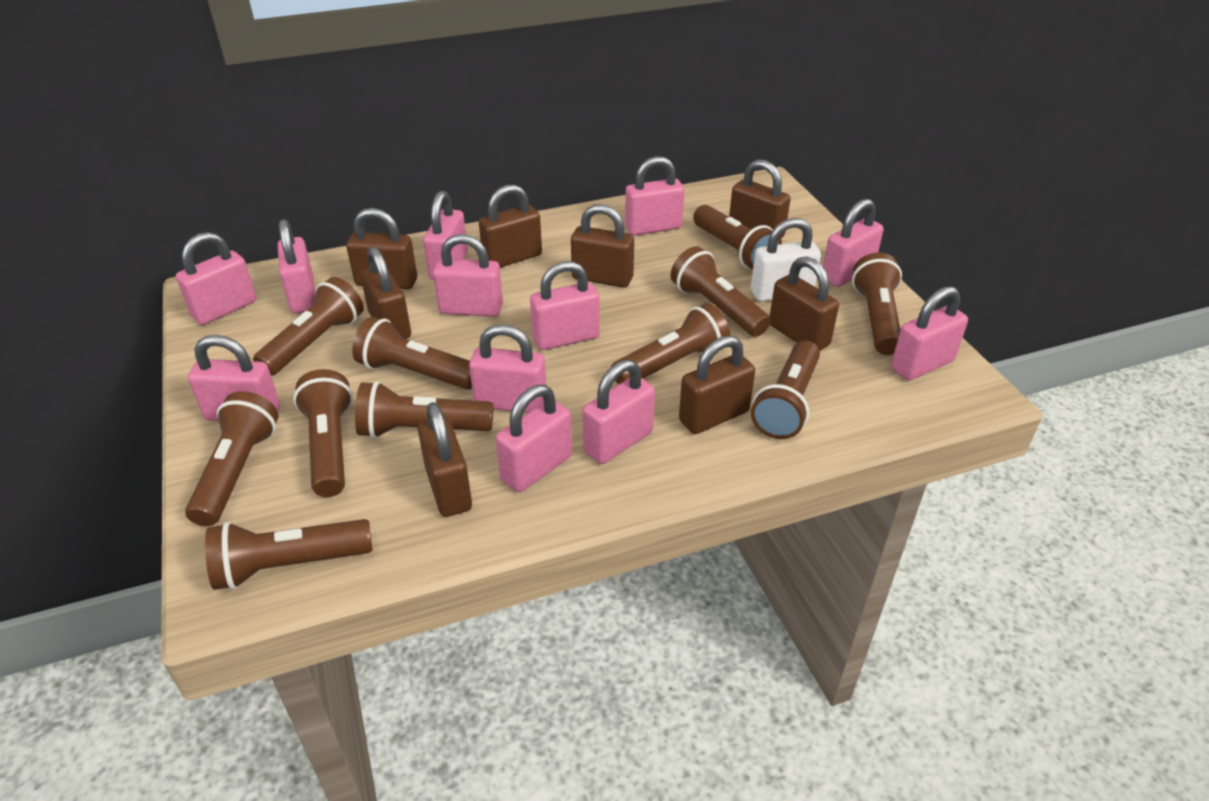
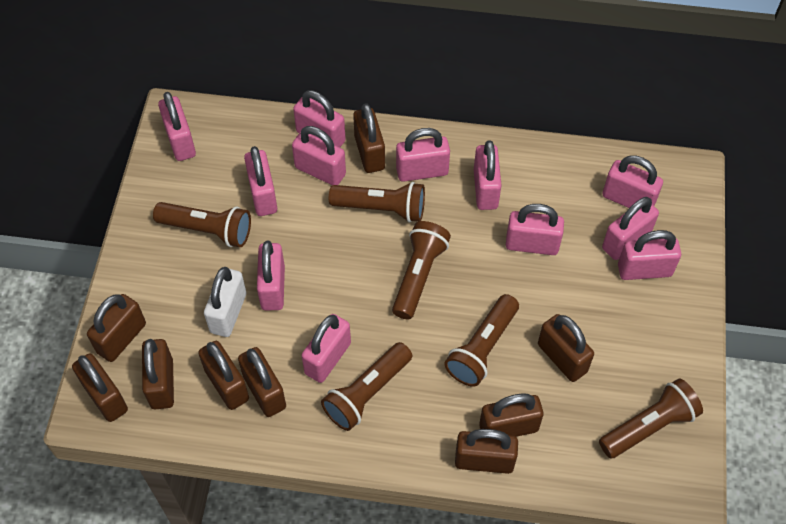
brown flashlight: 11 -> 6
brown padlock: 8 -> 9

